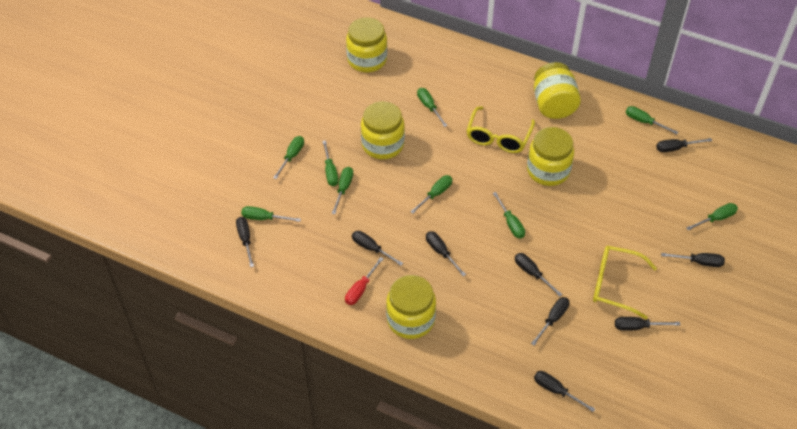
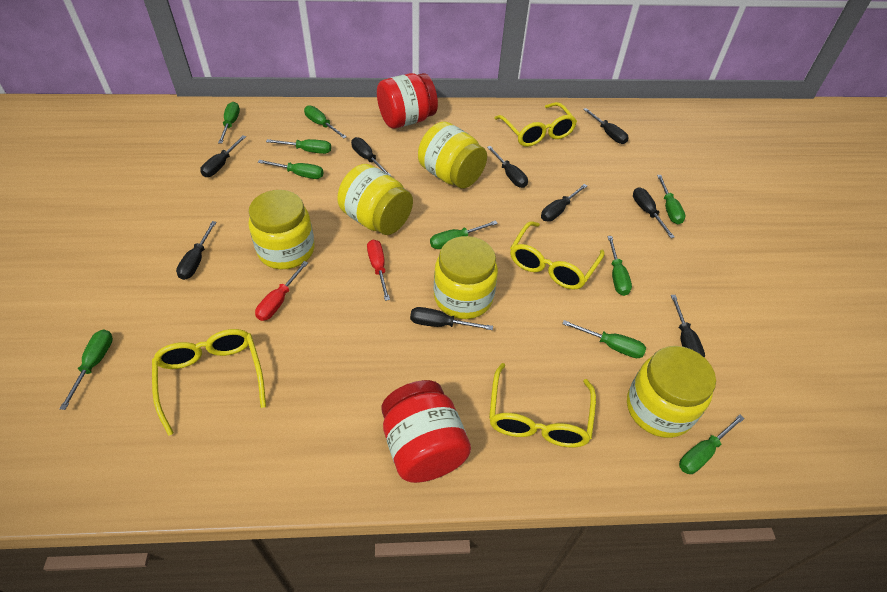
green screwdriver: 9 -> 10
red jar: 0 -> 2
red screwdriver: 1 -> 2
yellow glasses: 2 -> 4

